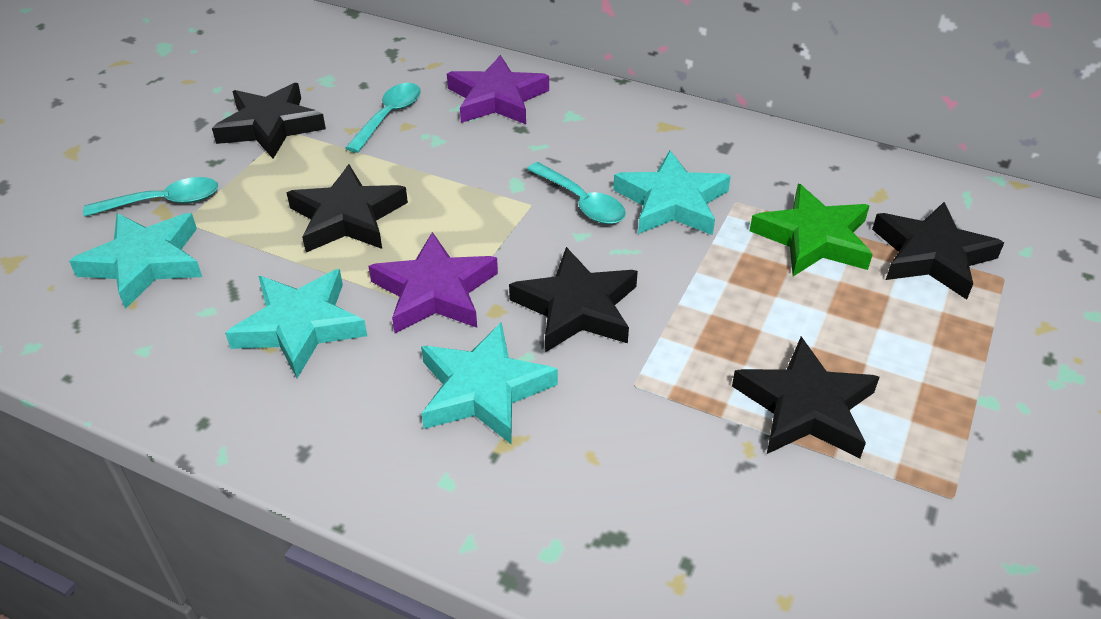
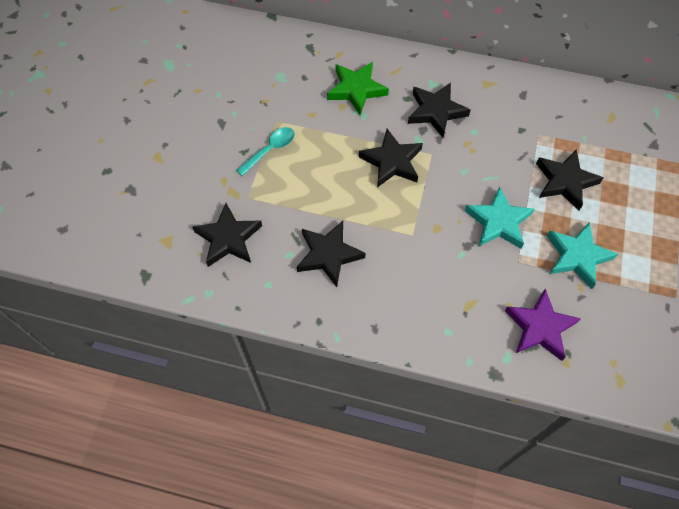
purple star: 2 -> 1
turquoise spoon: 3 -> 1
turquoise star: 4 -> 2

